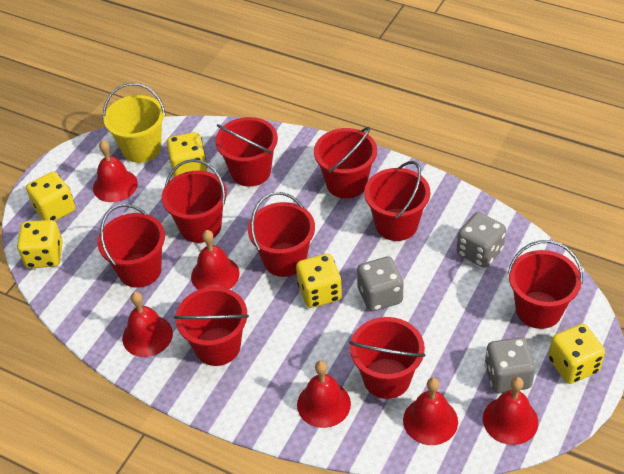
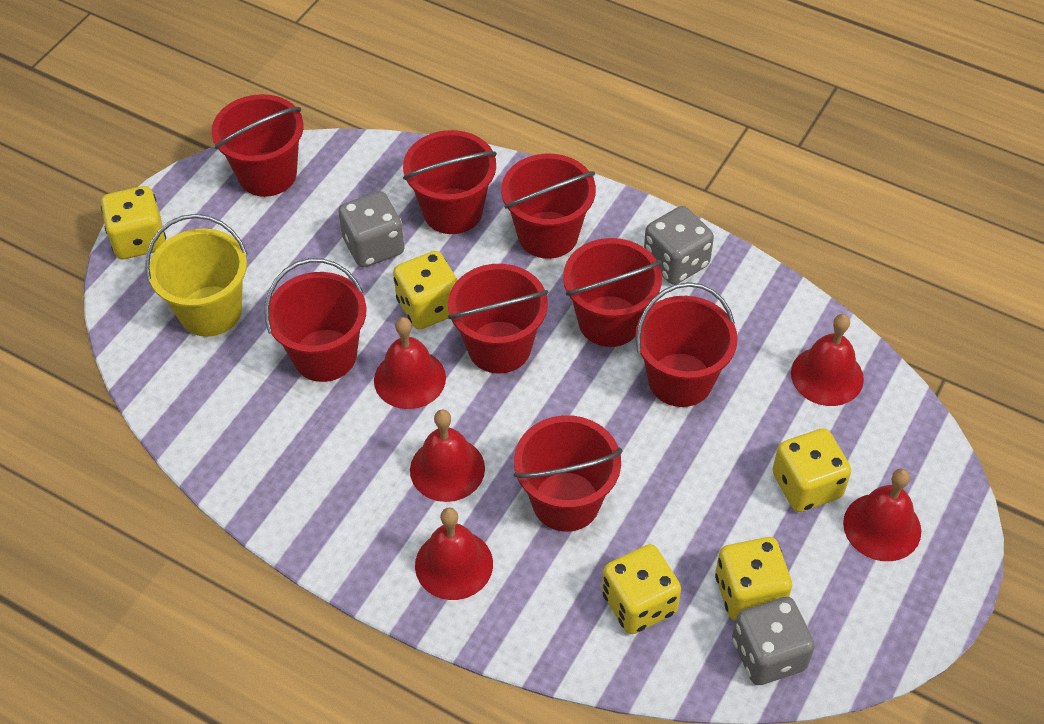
red bell: 6 -> 5
red bucket: 9 -> 8

